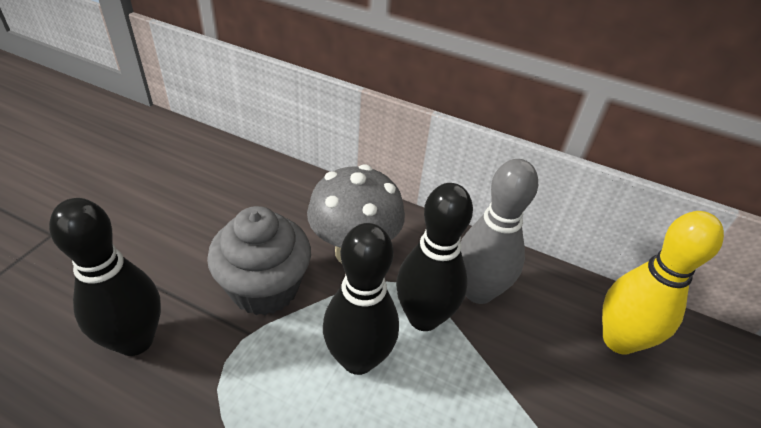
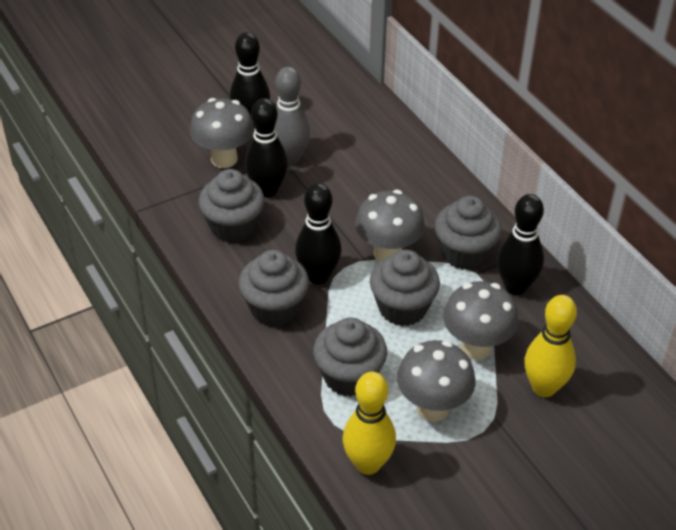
black bowling pin: 3 -> 4
grey cupcake: 1 -> 5
grey mushroom: 1 -> 4
yellow bowling pin: 1 -> 2

